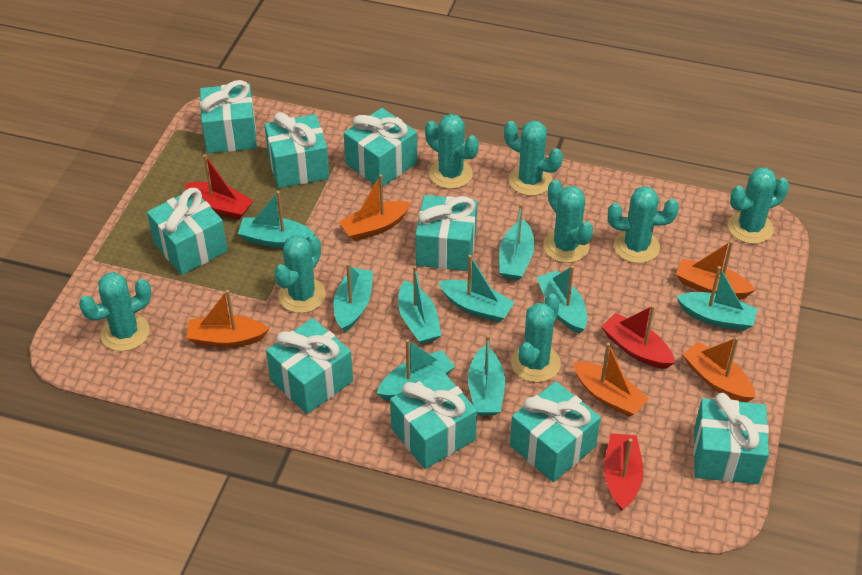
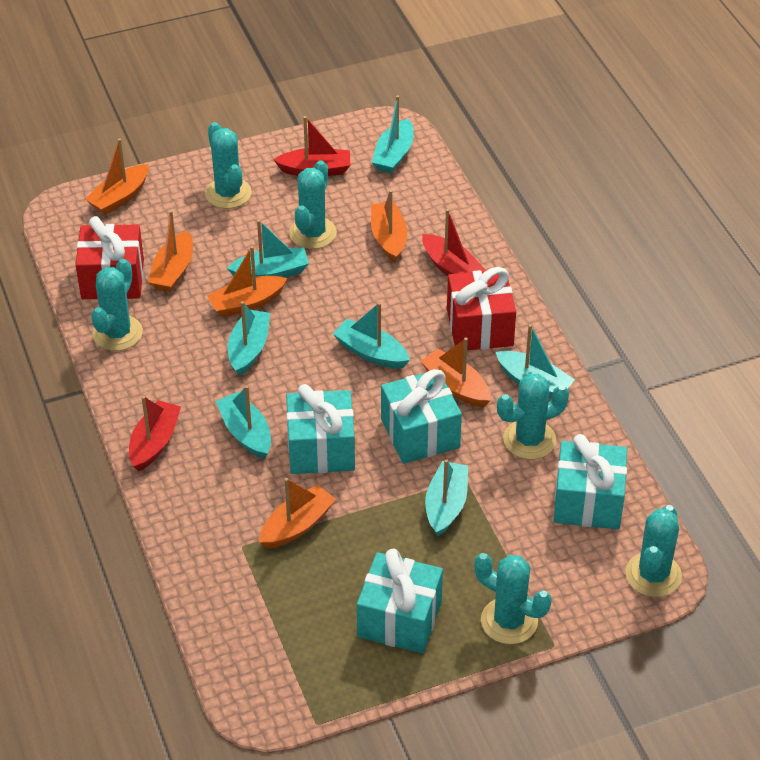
orange boat: 5 -> 6
red gift: 0 -> 2
turquoise boat: 9 -> 7
turquoise cactus: 8 -> 6
turquoise gift: 9 -> 4

